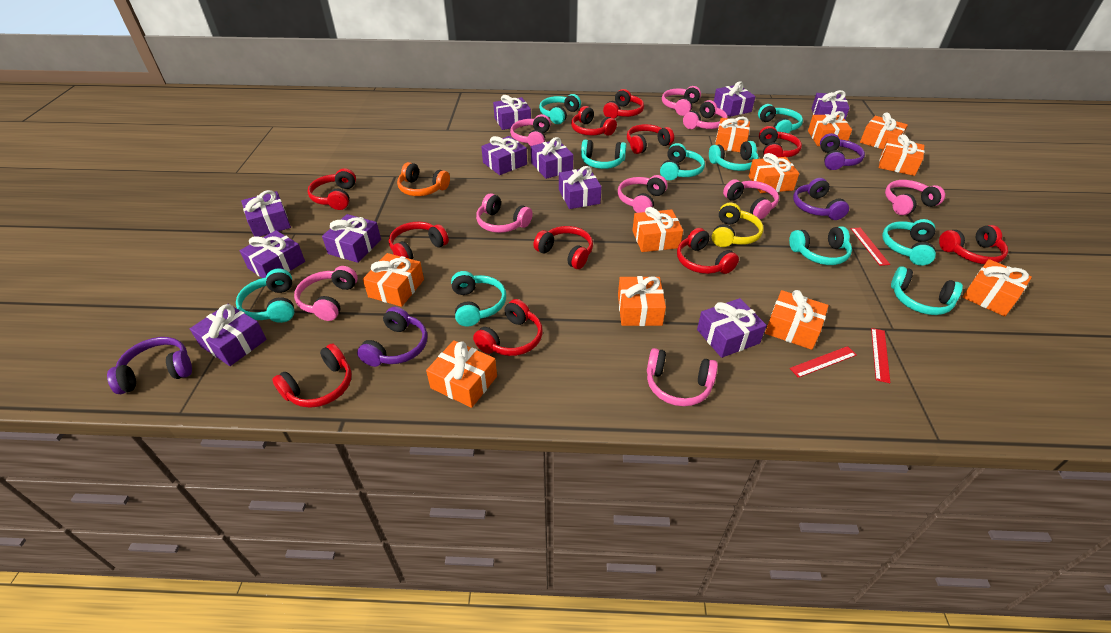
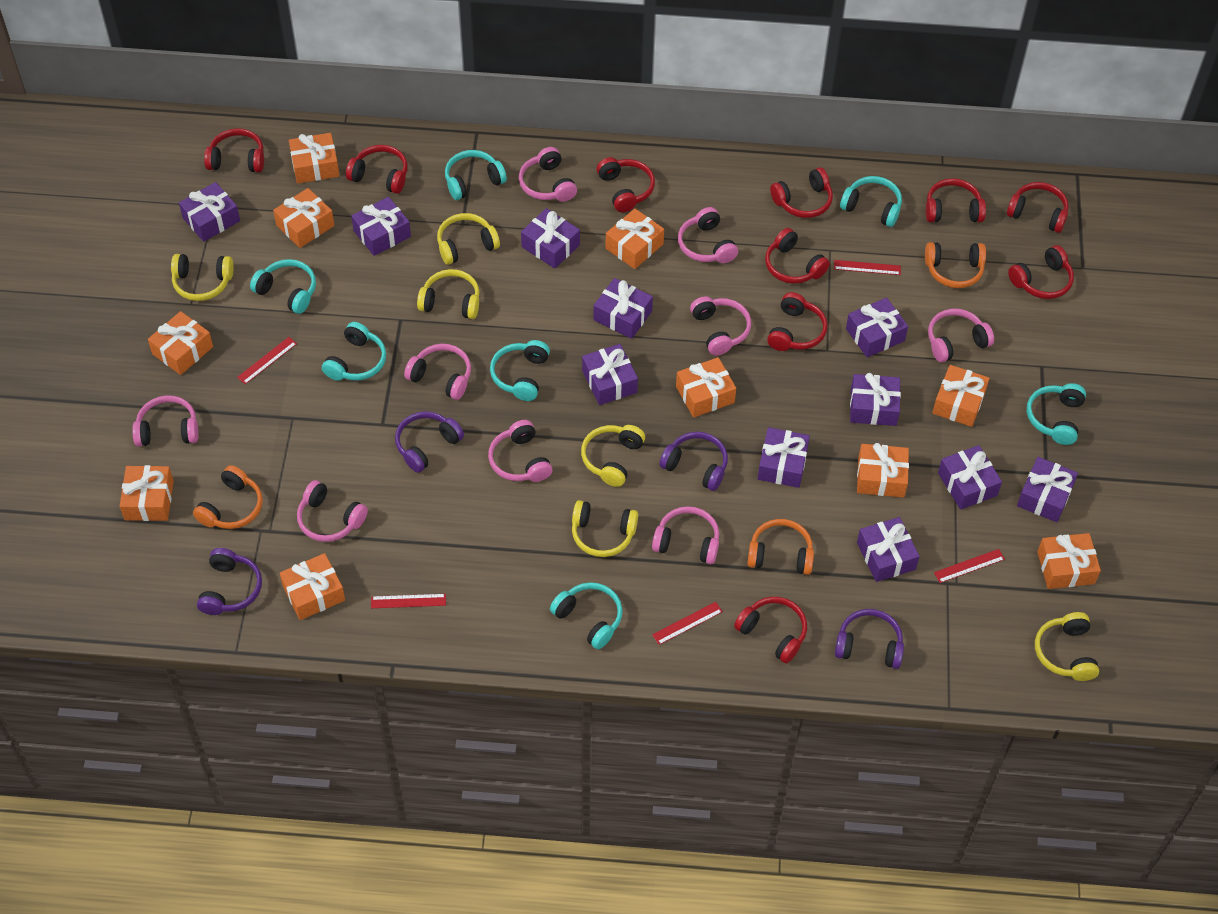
orange gift: 11 -> 10
orange headphones: 1 -> 3
red headphones: 11 -> 10
red ruler: 3 -> 5
turquoise headphones: 10 -> 7
yellow headphones: 1 -> 6

